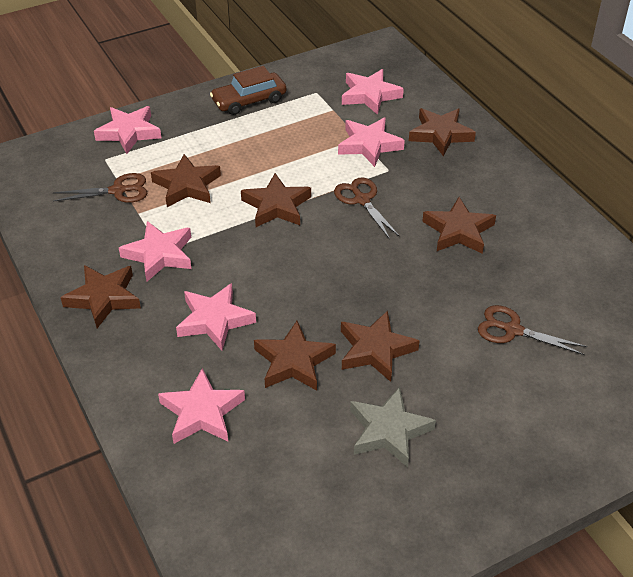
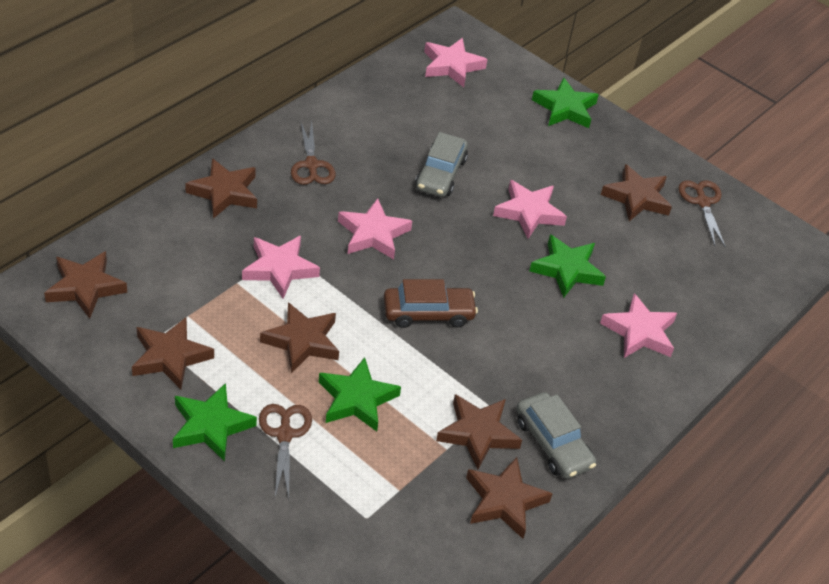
green star: 0 -> 4
grey car: 0 -> 2
grey star: 1 -> 0
pink star: 6 -> 5

